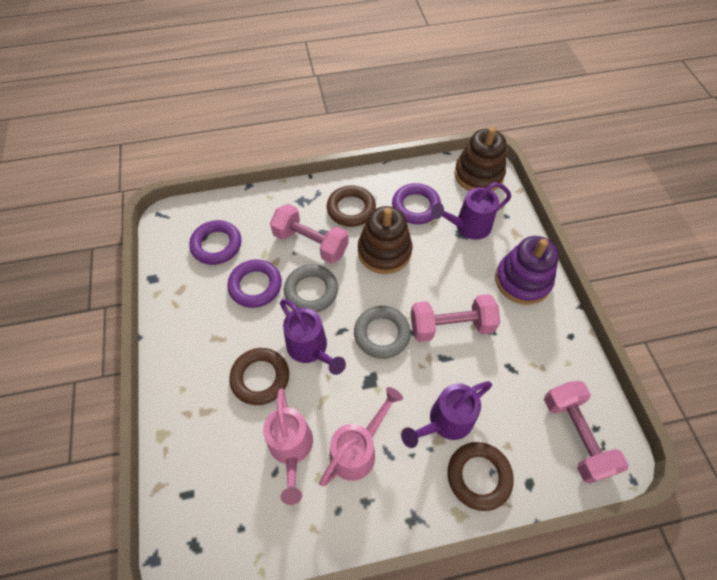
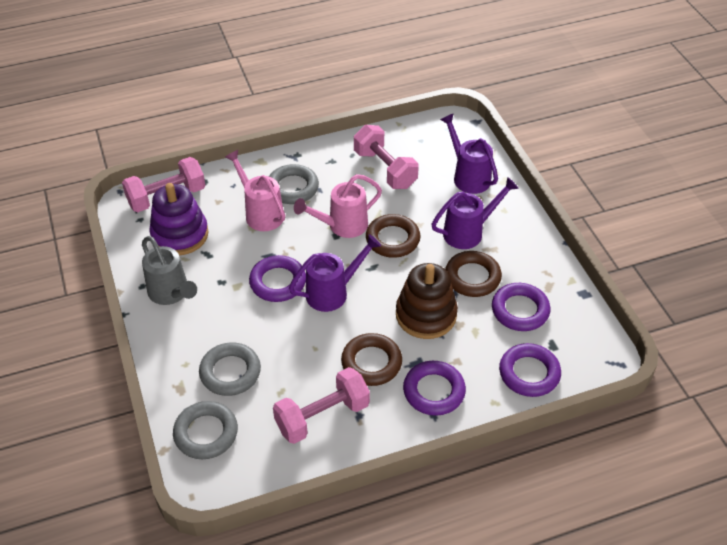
brown stacking toy: 2 -> 1
grey ring: 2 -> 3
grey watering can: 0 -> 1
purple ring: 3 -> 4

